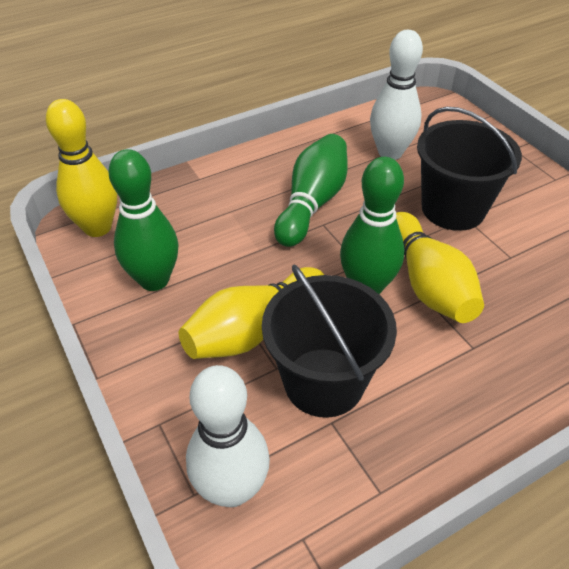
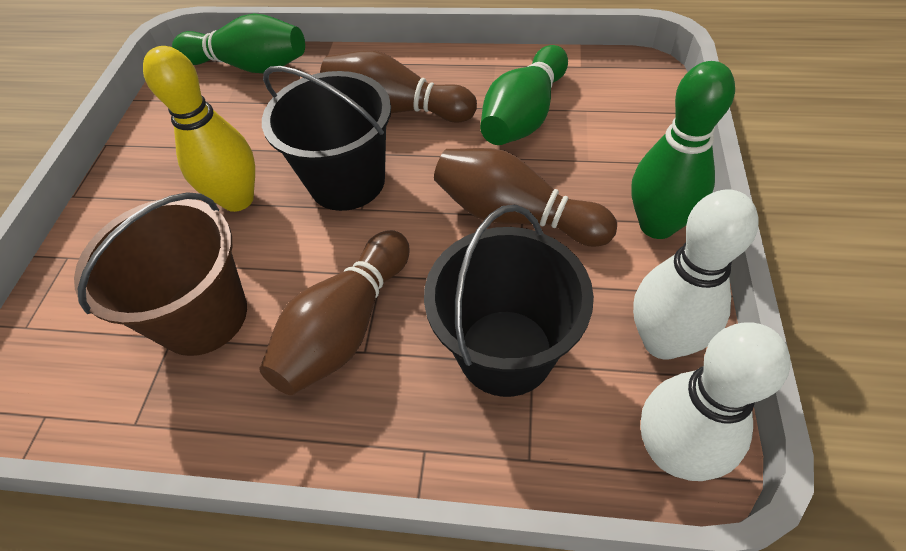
brown bowling pin: 0 -> 3
brown bucket: 0 -> 1
yellow bowling pin: 3 -> 1

